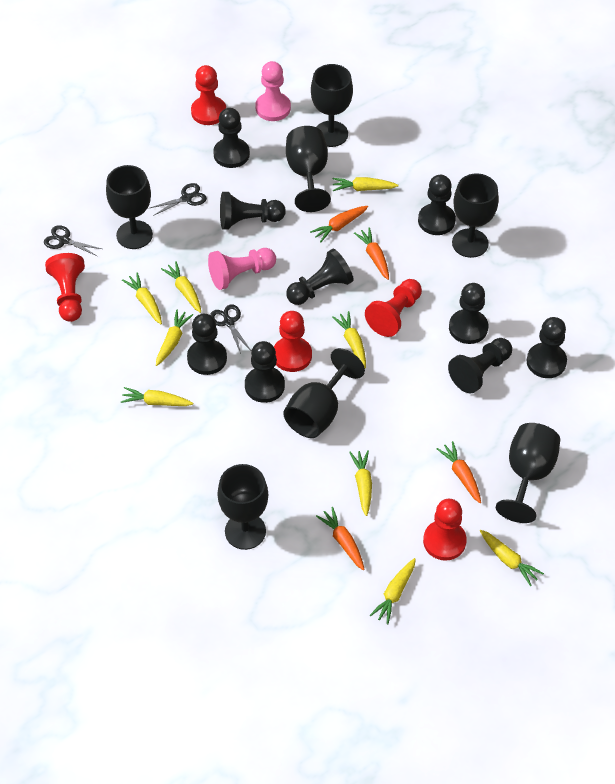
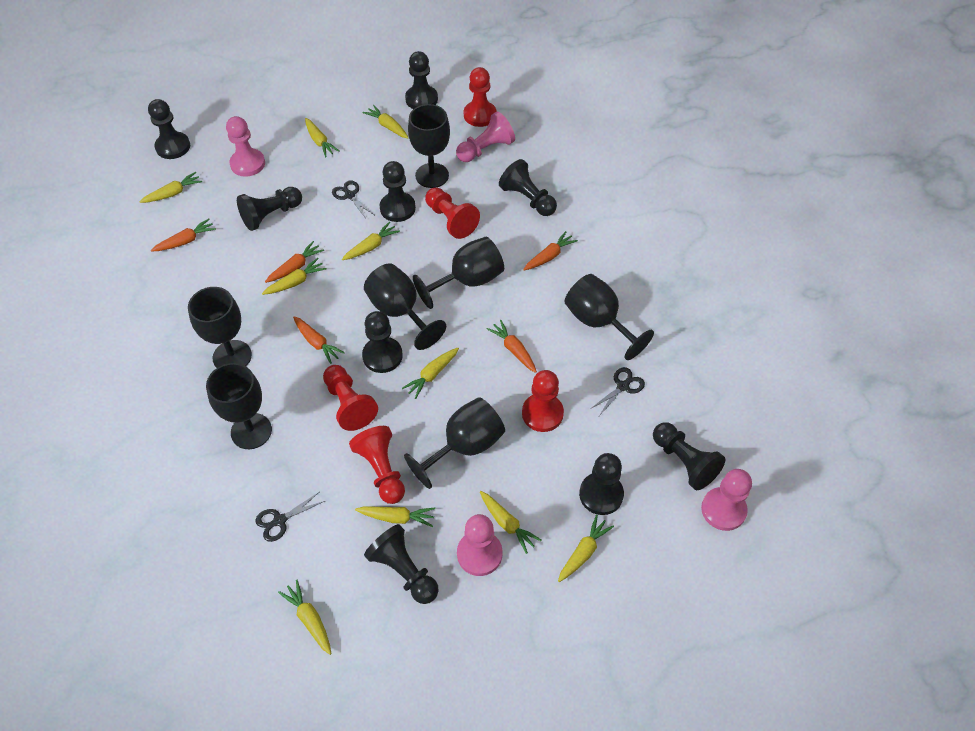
orange carrot: 4 -> 5
pink pawn: 2 -> 4
yellow carrot: 9 -> 10

